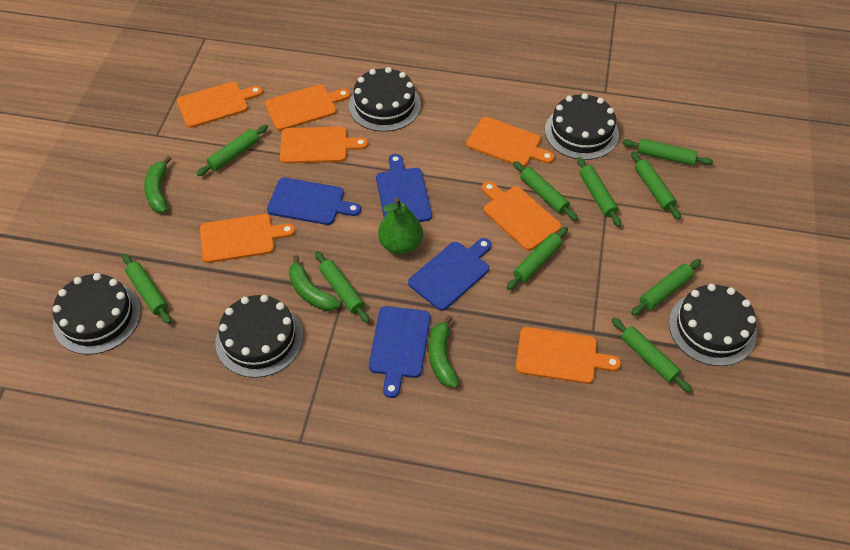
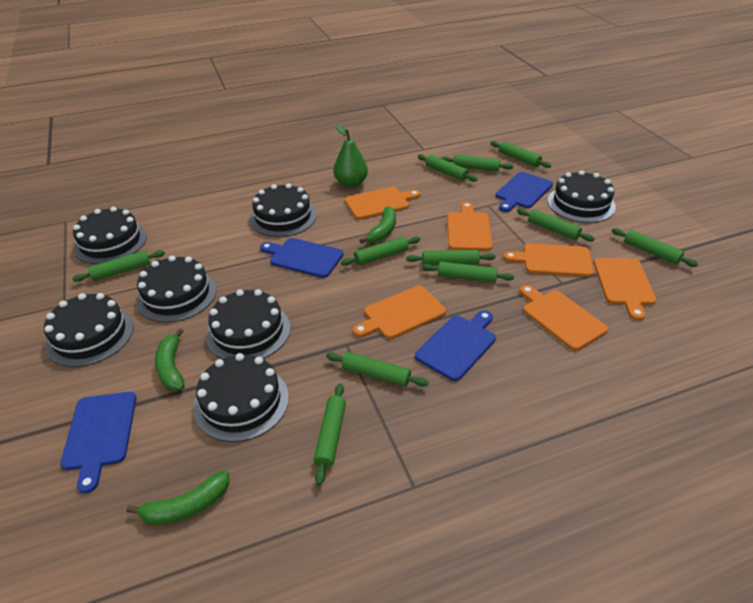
black cake: 5 -> 7
green rolling pin: 10 -> 11
orange cutting board: 7 -> 6

